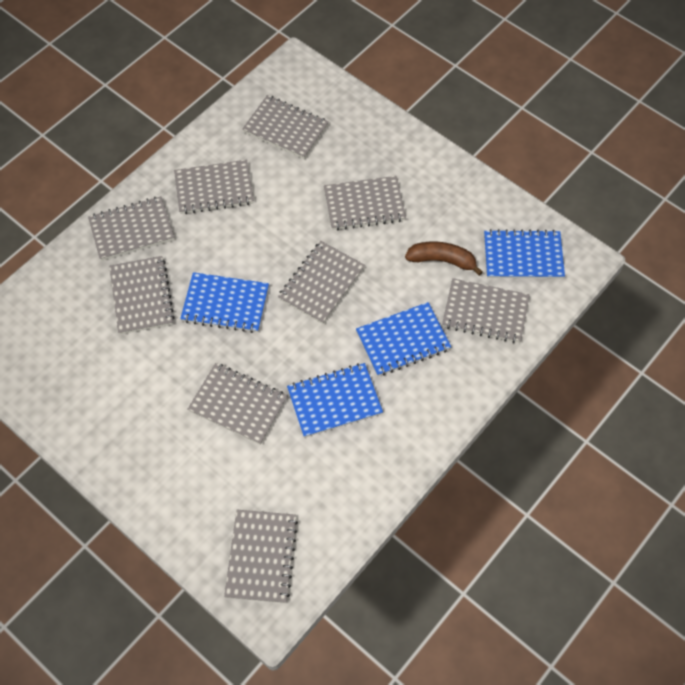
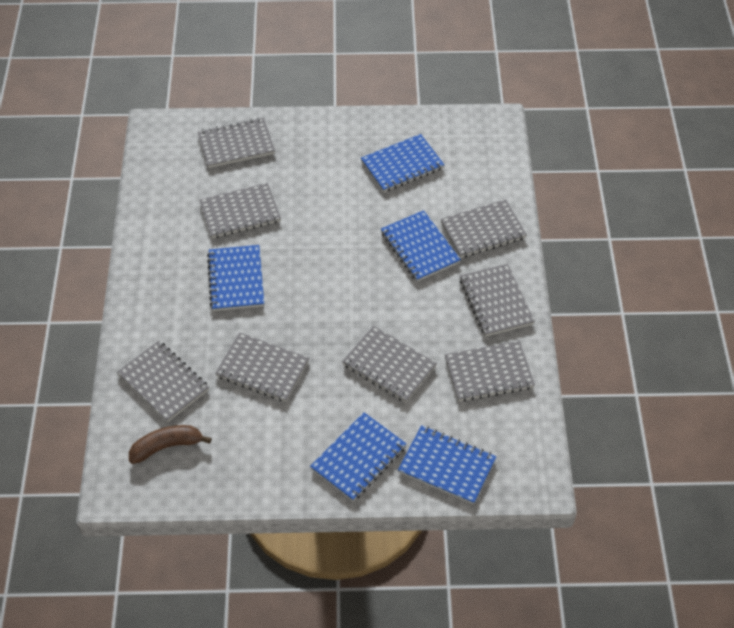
blue notebook: 4 -> 5
grey notebook: 9 -> 8

